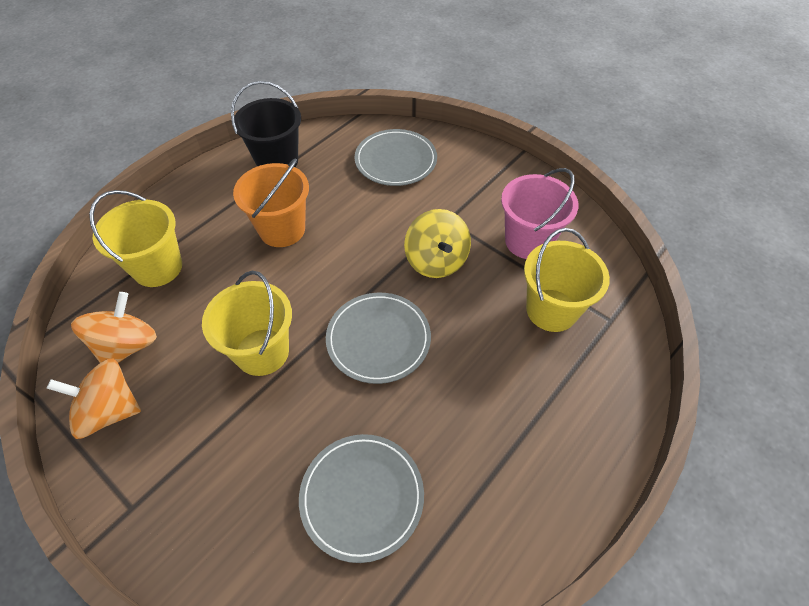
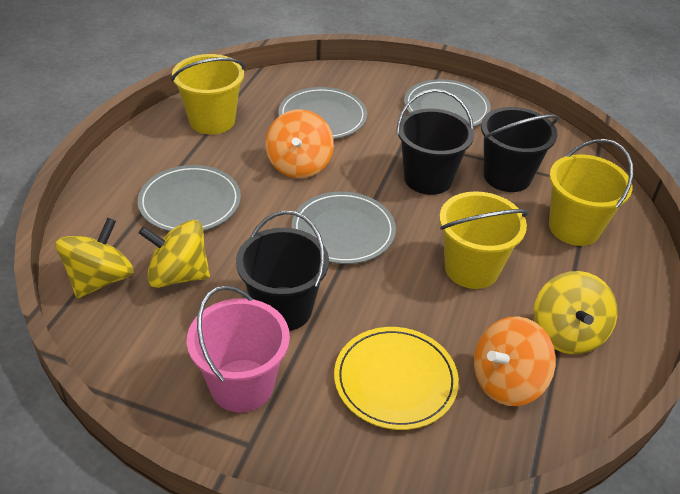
black bucket: 1 -> 3
grey plate: 3 -> 4
orange bucket: 1 -> 0
yellow plate: 0 -> 1
yellow spinning top: 1 -> 3

